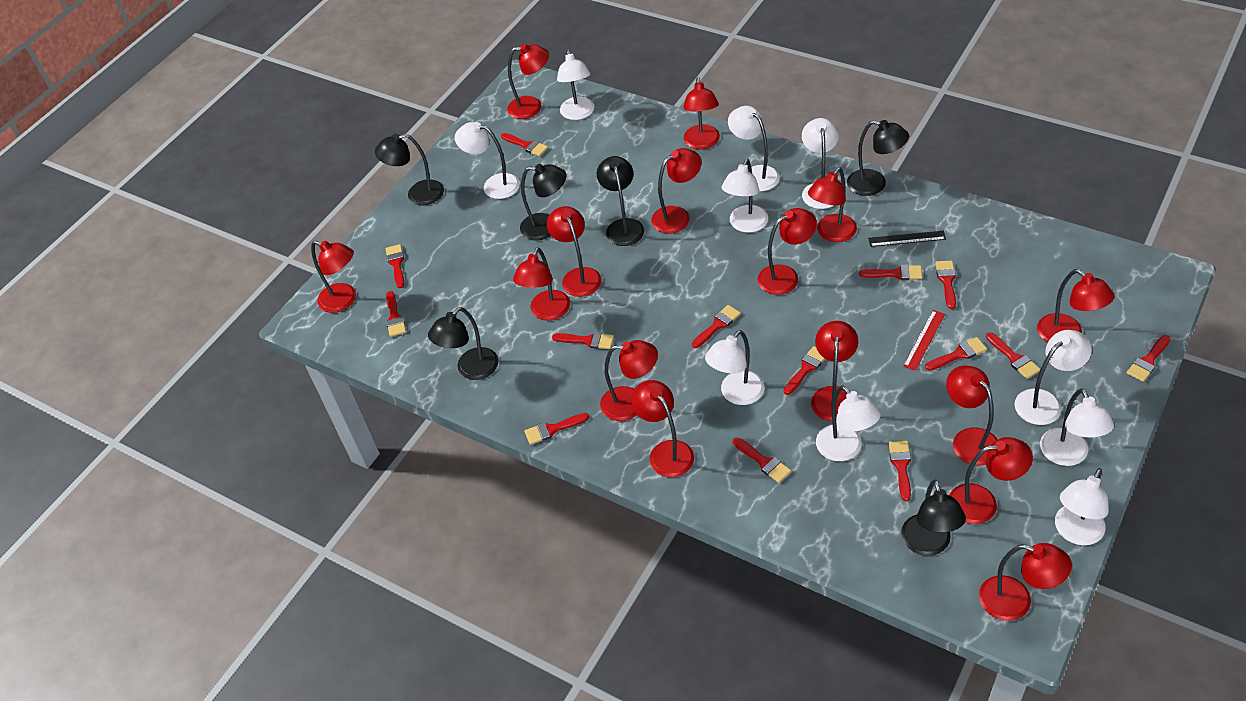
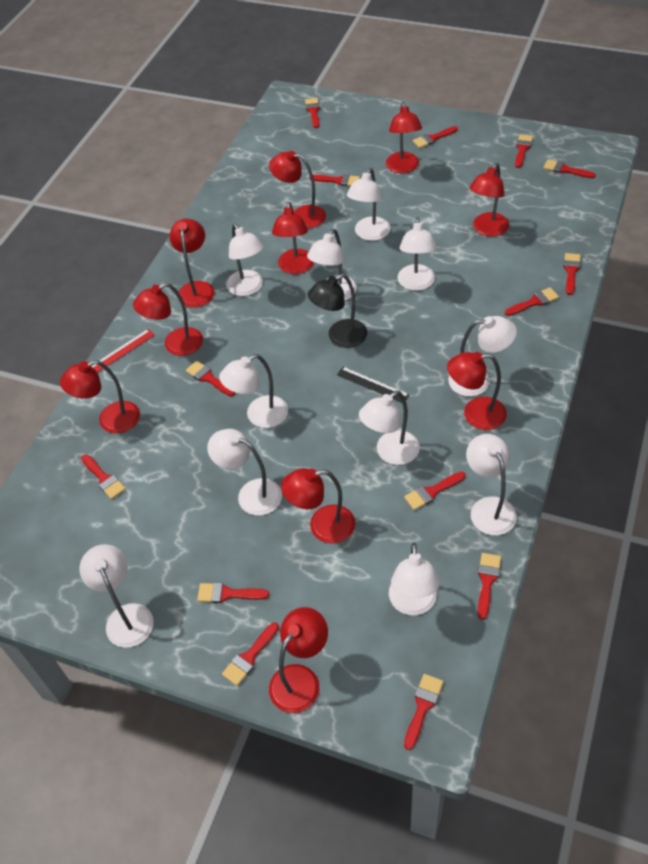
black lamp: 6 -> 1
red lamp: 15 -> 10
white lamp: 10 -> 11

